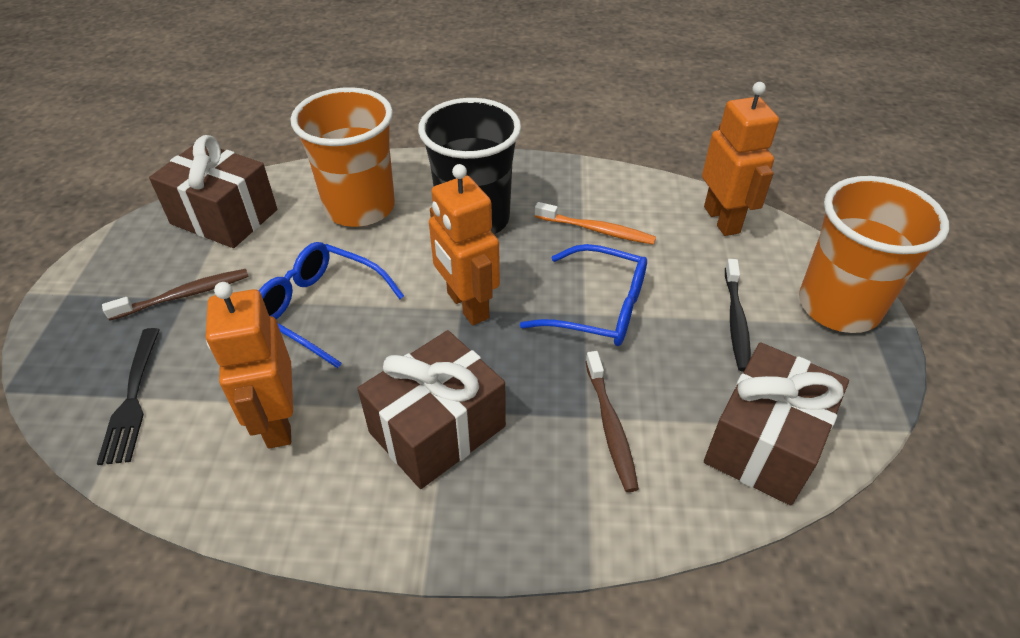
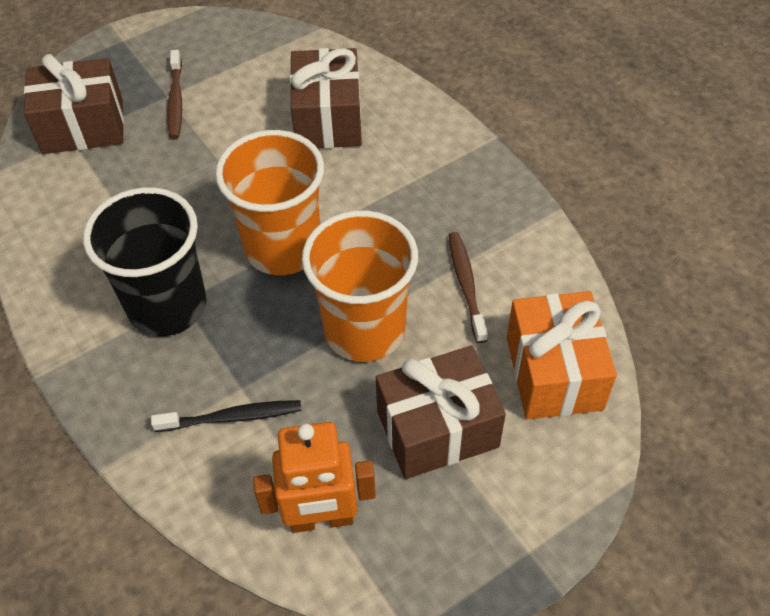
black fork: 1 -> 0
blue glasses: 2 -> 0
orange gift: 0 -> 1
orange robot: 3 -> 1
orange toothbrush: 1 -> 0

